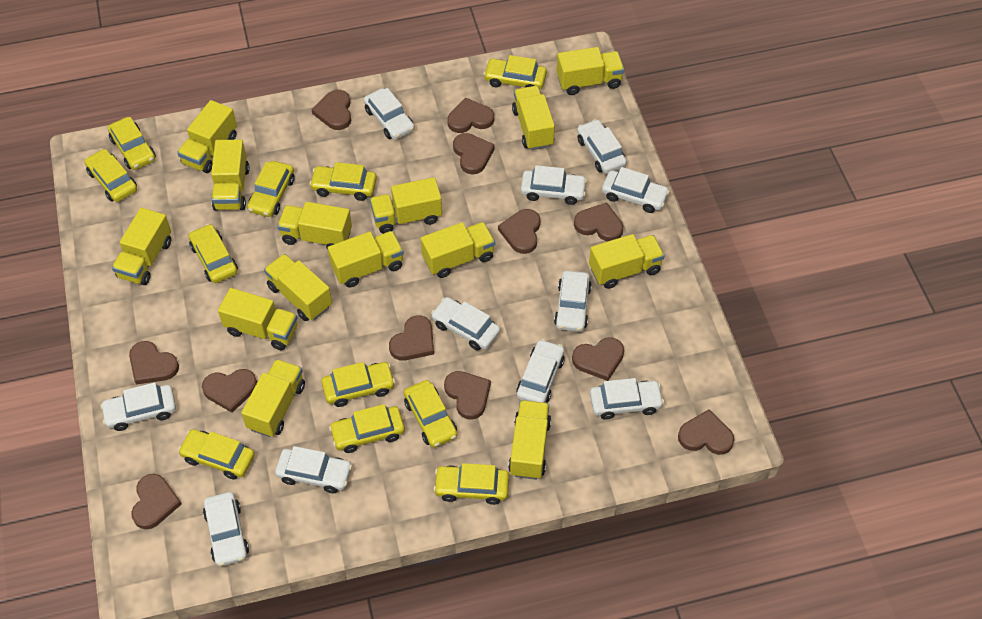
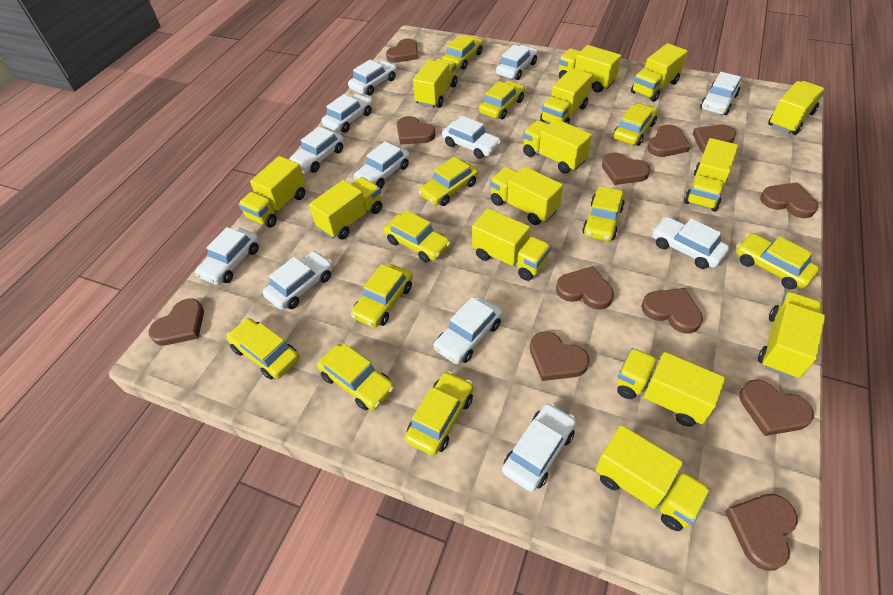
white car: 11 -> 12

